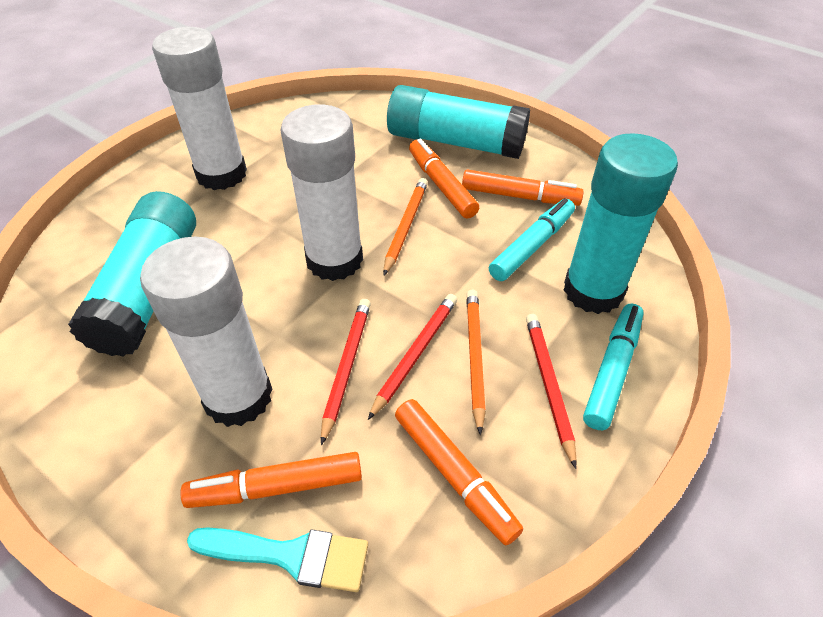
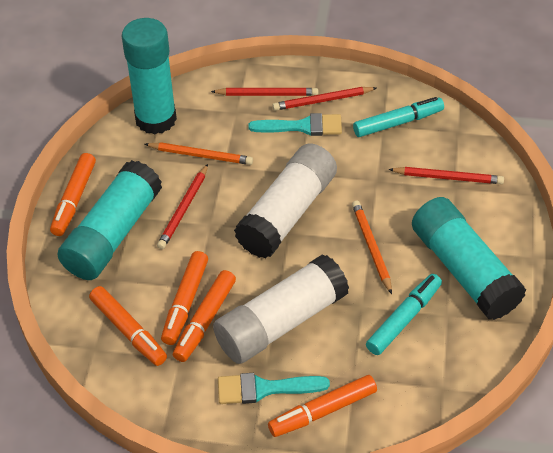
orange marker: 4 -> 5
red pencil: 3 -> 4
turquoise brush: 1 -> 2
white glue stick: 3 -> 2

